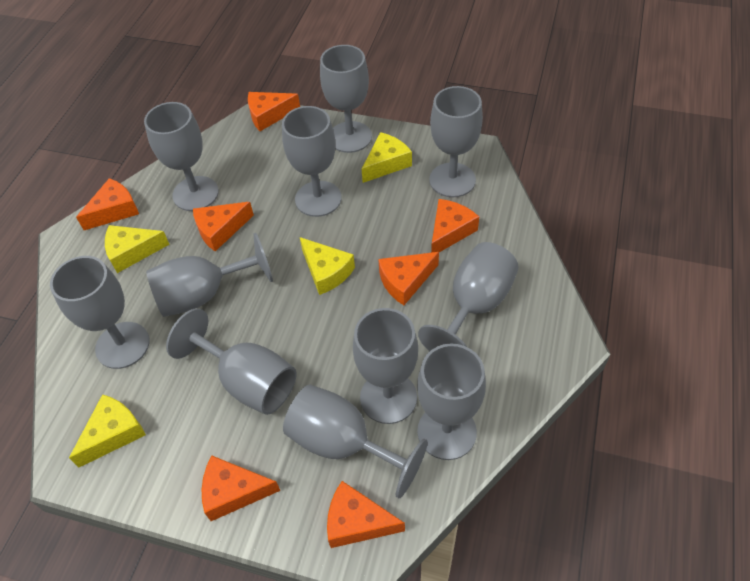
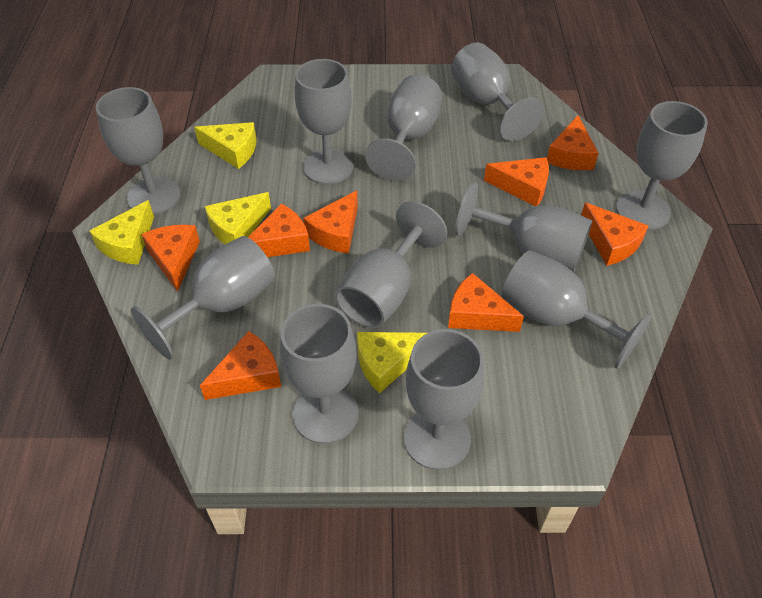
orange cheese: 7 -> 8

